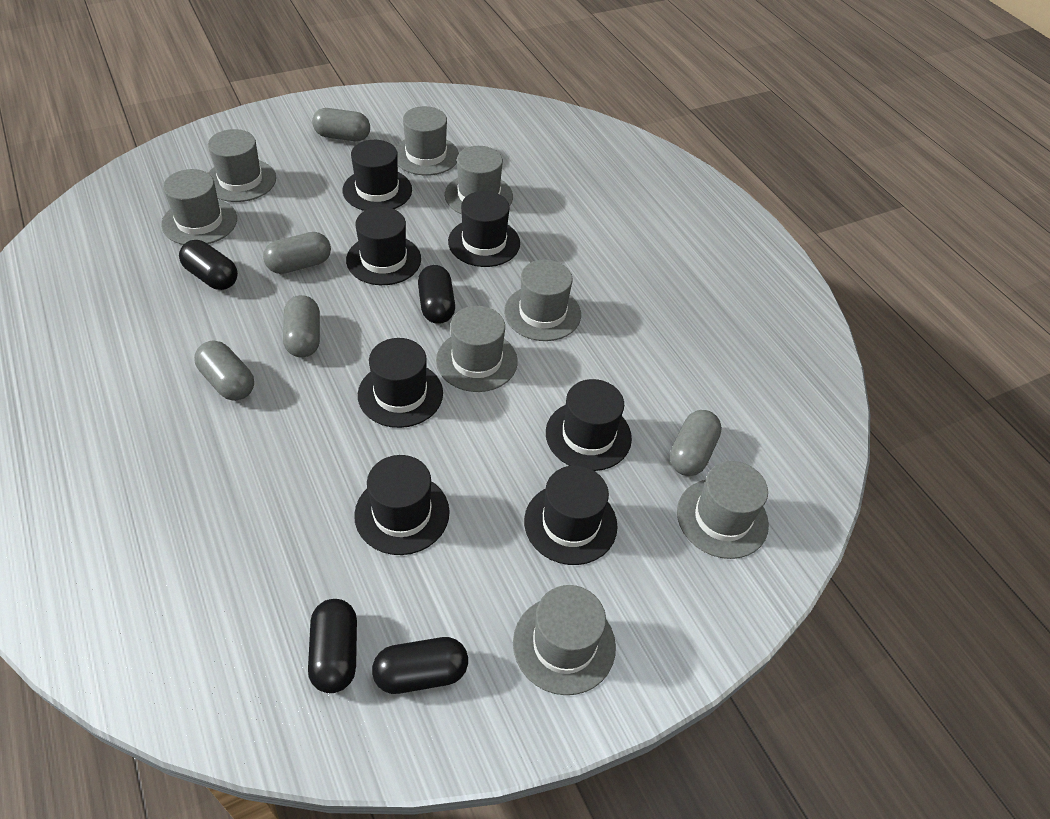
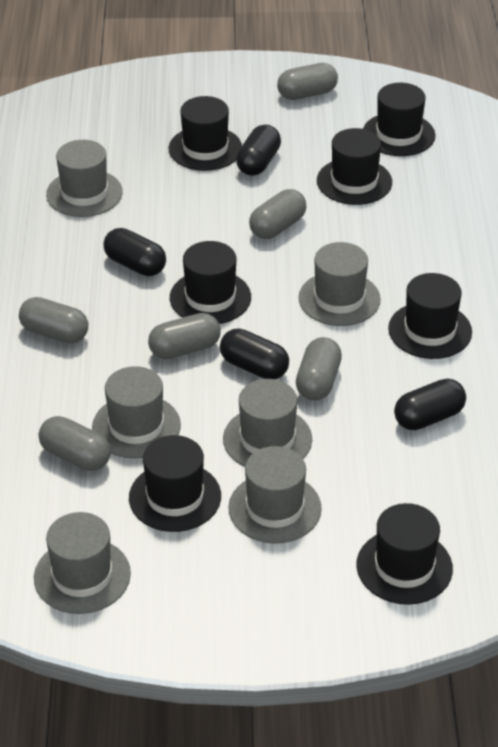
grey capsule: 5 -> 6
grey hat: 8 -> 6

